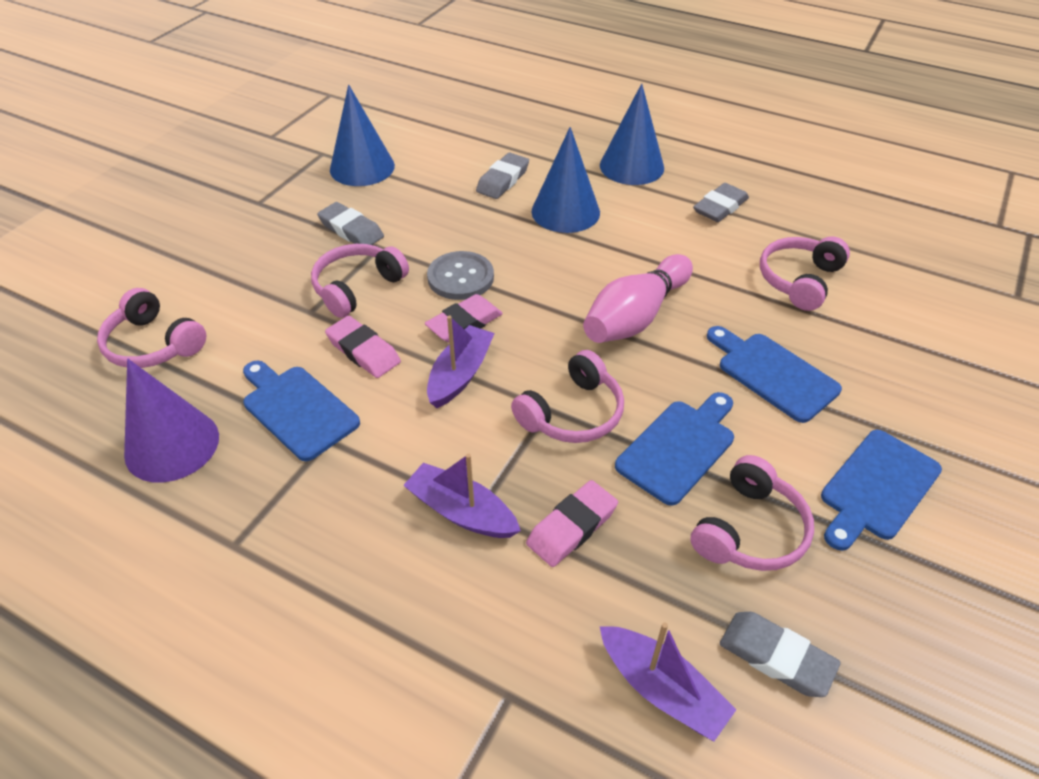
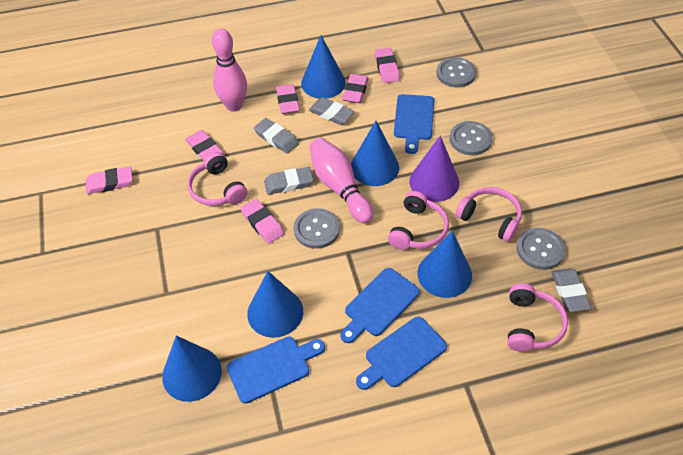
blue cone: 3 -> 5
grey button: 1 -> 4
pink bowling pin: 1 -> 2
pink eraser: 3 -> 6
pink headphones: 5 -> 4
purple boat: 3 -> 0

